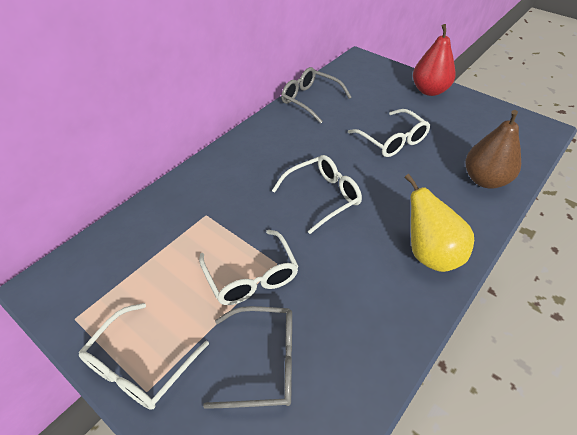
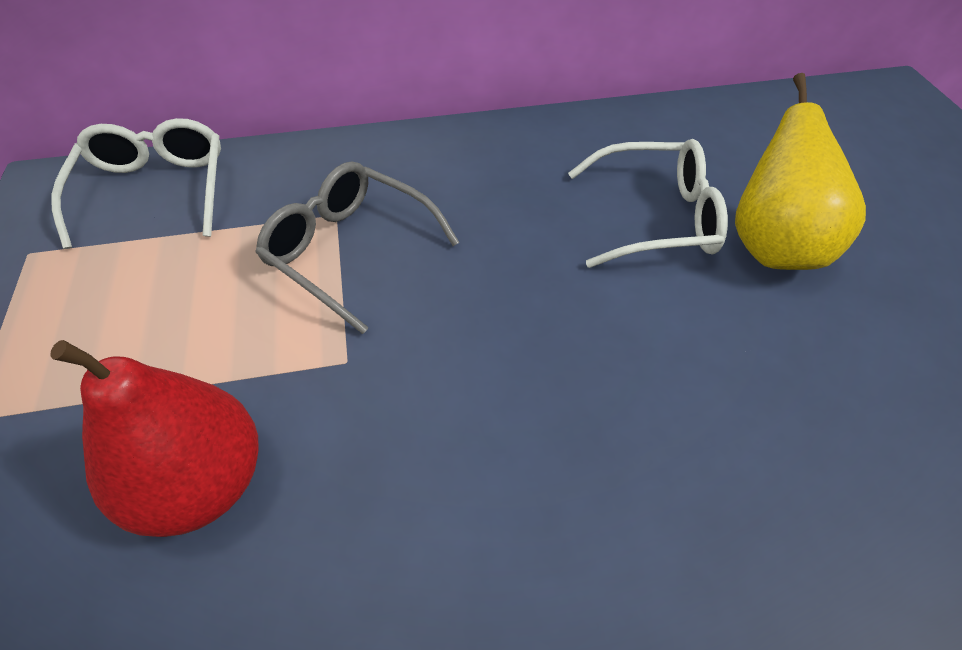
brown pear: 1 -> 0
grey glasses: 2 -> 1
white glasses: 4 -> 2

